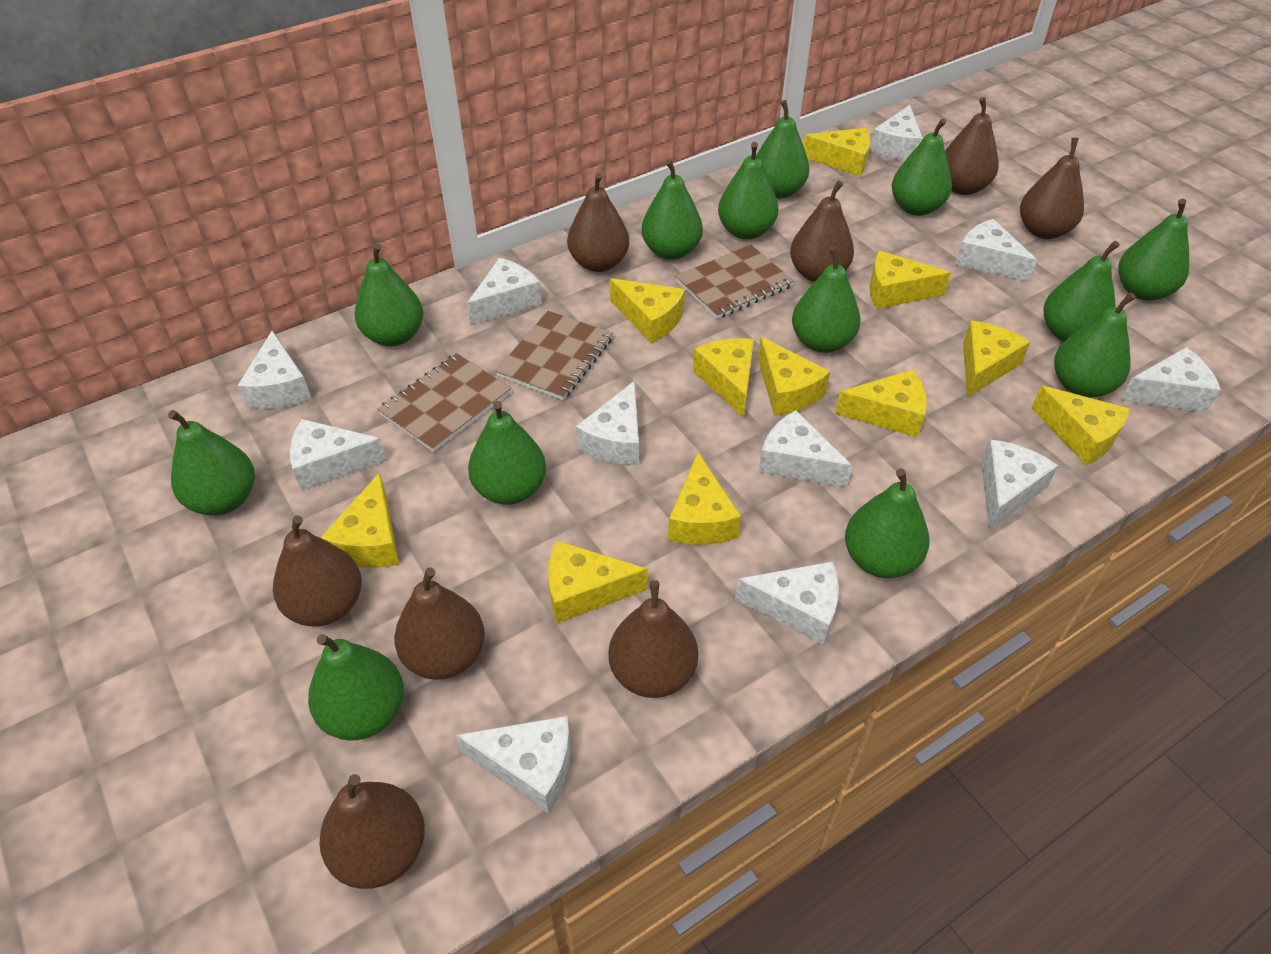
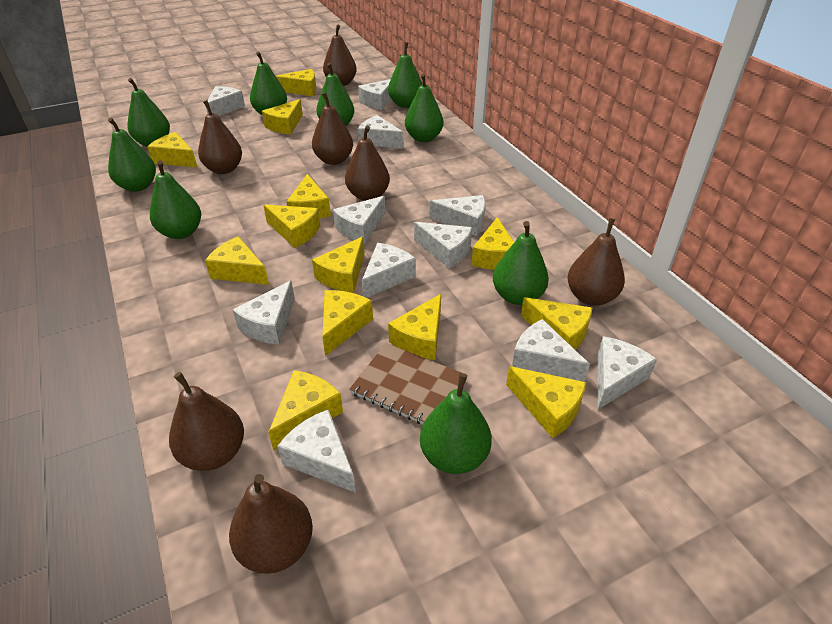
brown notebook: 3 -> 1
brown pear: 8 -> 7
green pear: 13 -> 9
yellow cheese: 11 -> 13

